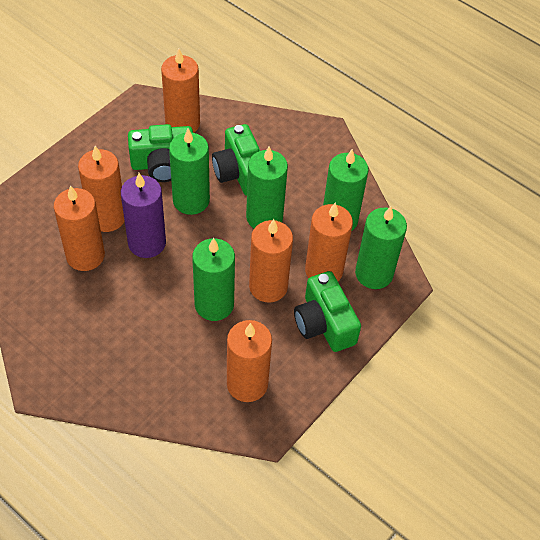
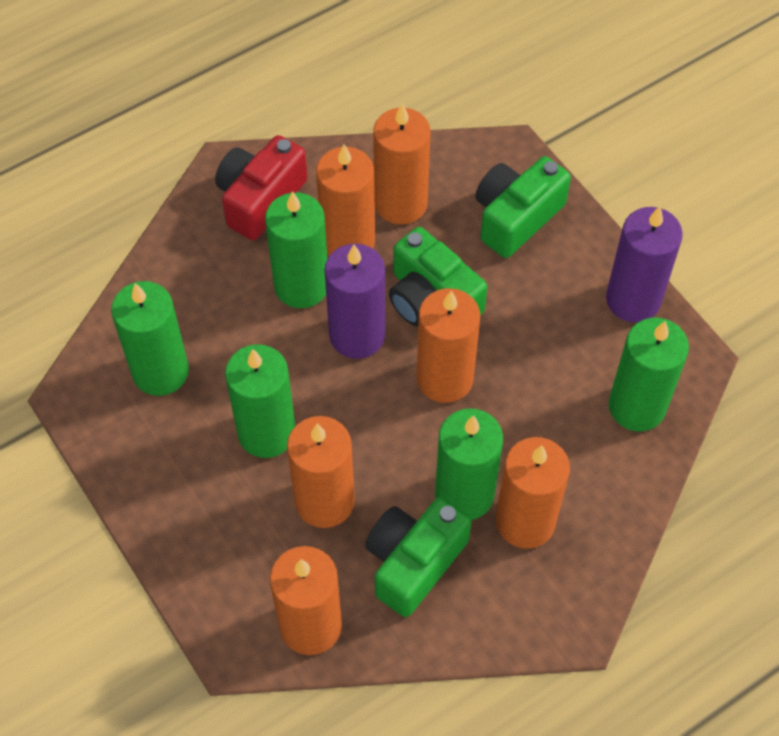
purple candle: 1 -> 2
red camera: 0 -> 1

